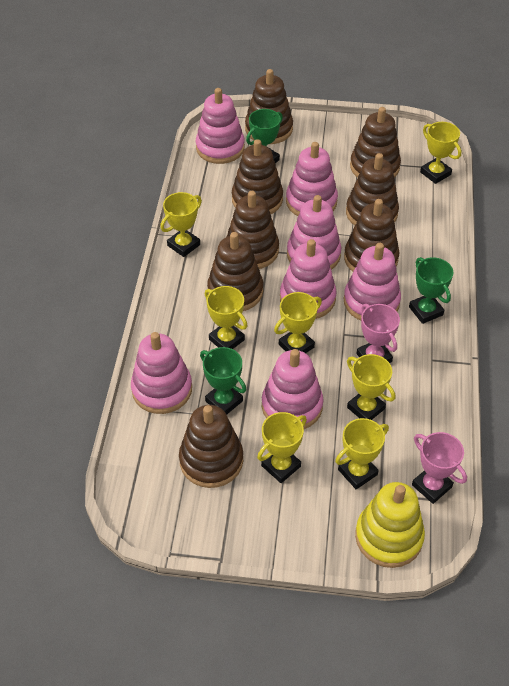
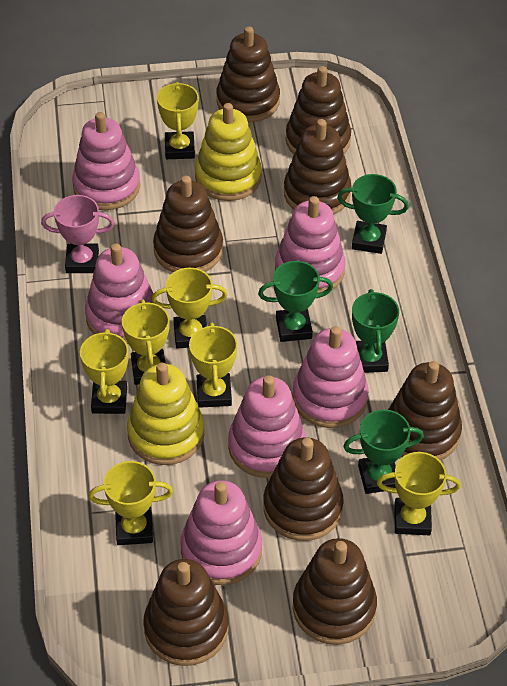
green trophy: 3 -> 4
pink stacking toy: 7 -> 6
pink trophy: 2 -> 1
yellow stacking toy: 1 -> 2

